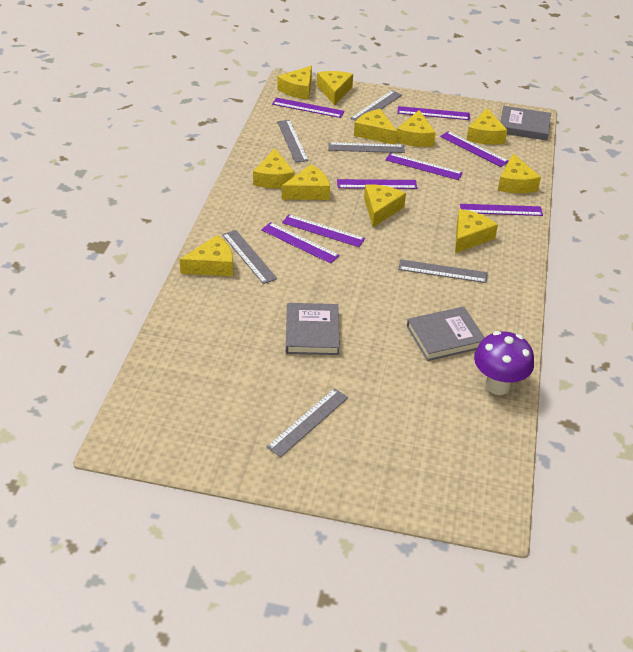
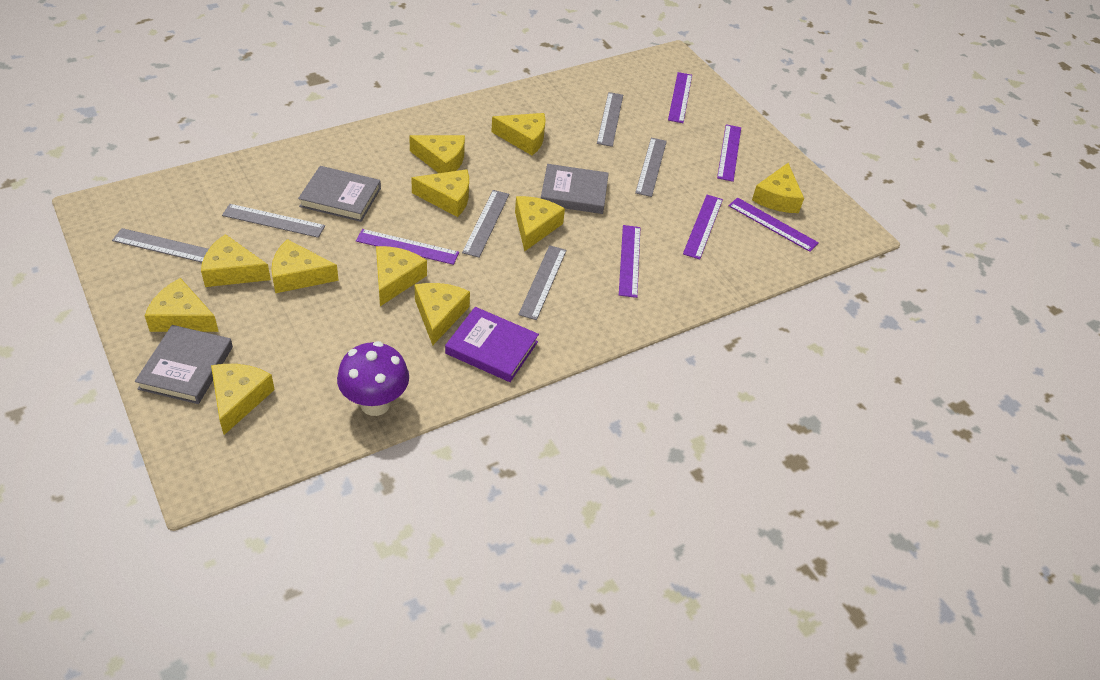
purple book: 0 -> 1
purple ruler: 8 -> 6

